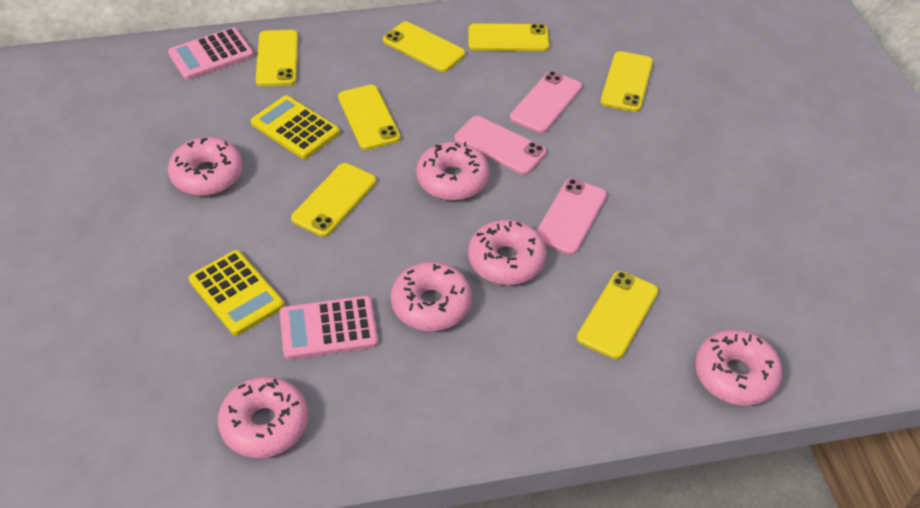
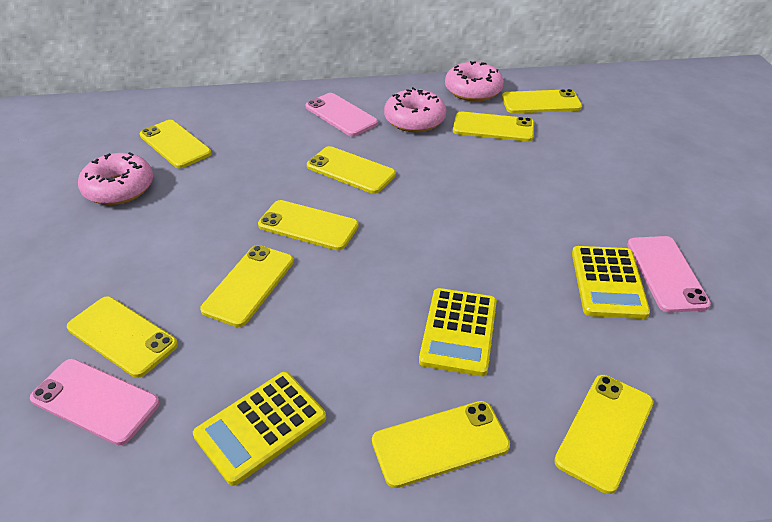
pink calculator: 2 -> 0
pink donut: 6 -> 3
yellow calculator: 2 -> 3
yellow phone: 7 -> 9

